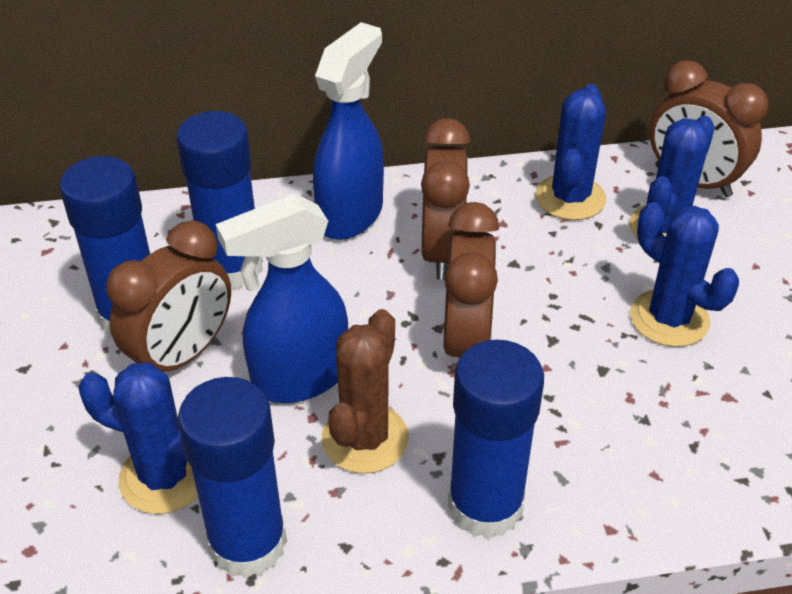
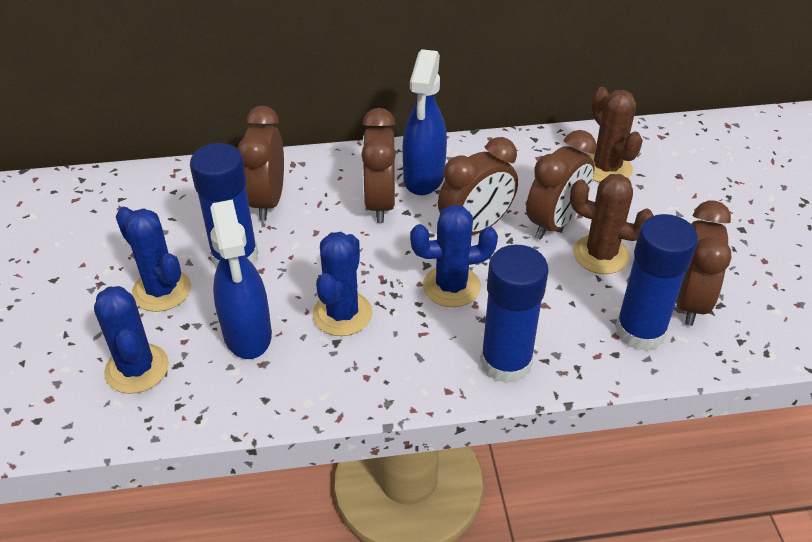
blue glue stick: 4 -> 3
brown cactus: 1 -> 2
brown clock: 4 -> 5

